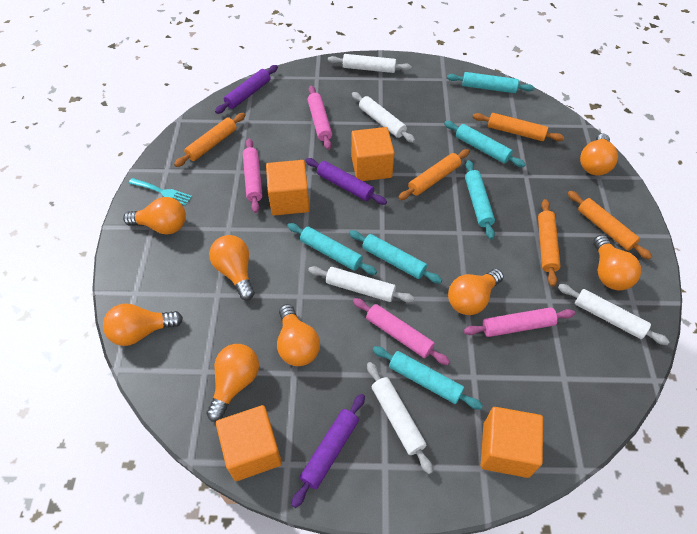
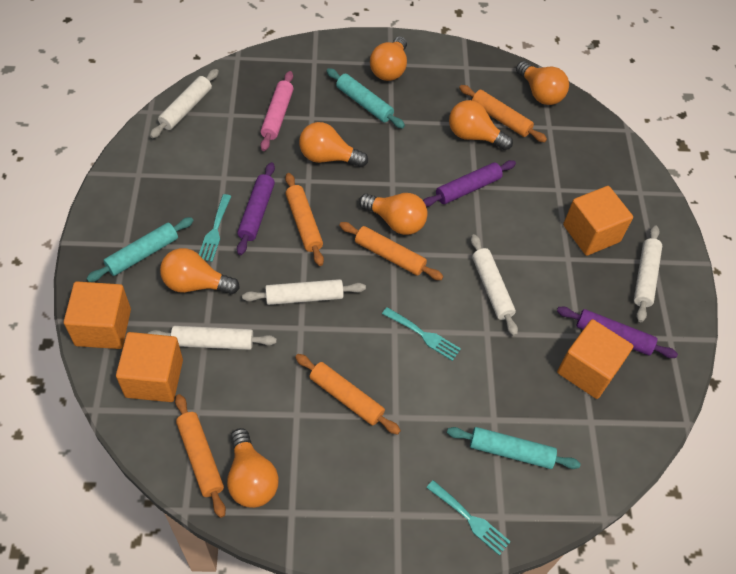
orange light bulb: 8 -> 7
pink rolling pin: 4 -> 1
turquoise fork: 1 -> 3
turquoise rolling pin: 6 -> 3

